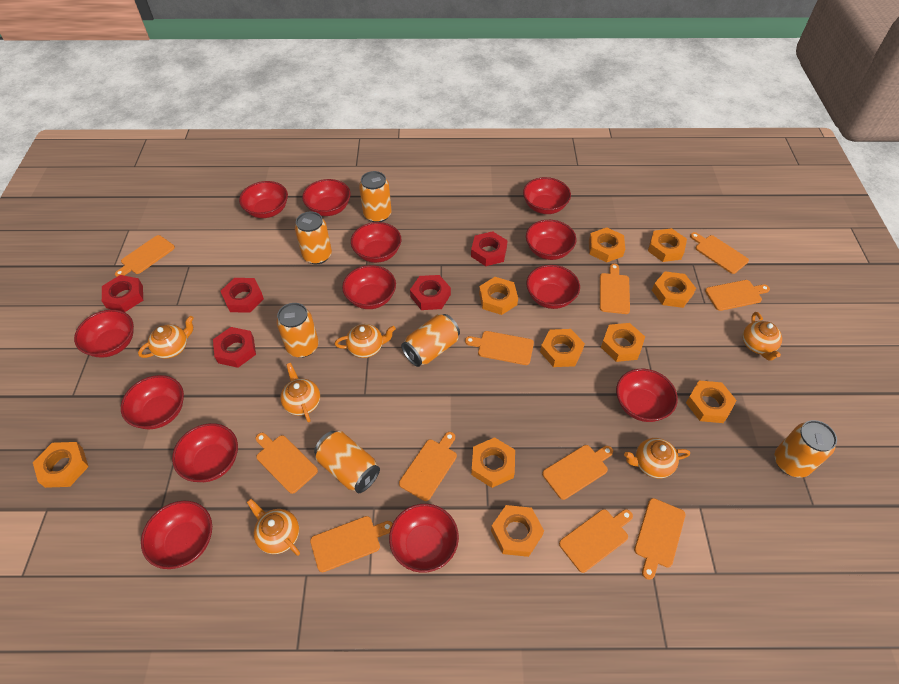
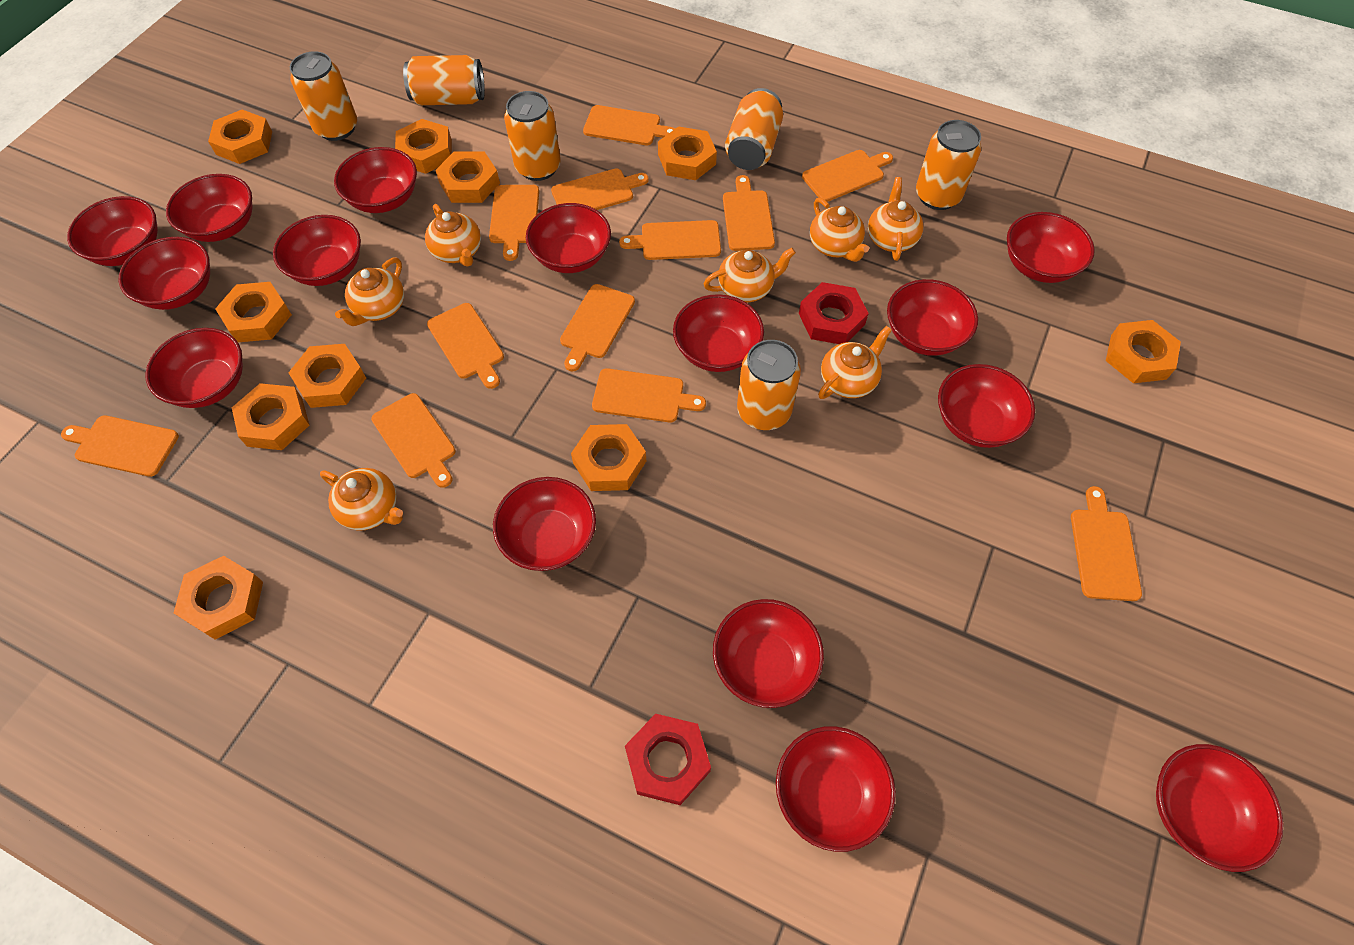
orange cutting board: 11 -> 12
orange teapot: 6 -> 7
red bowl: 13 -> 15
red nut: 5 -> 2

